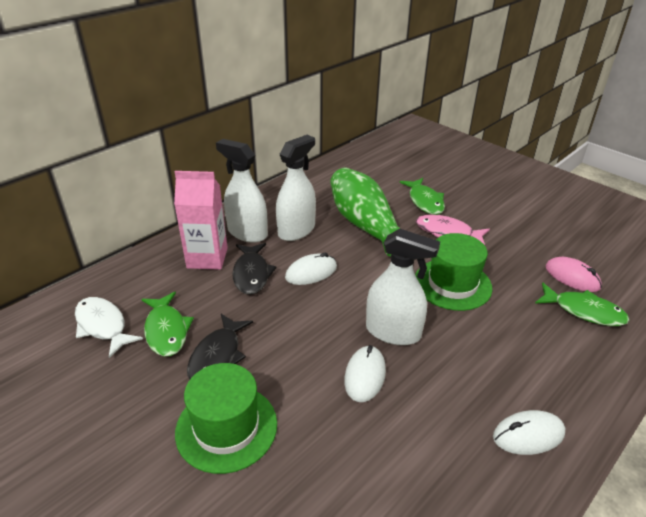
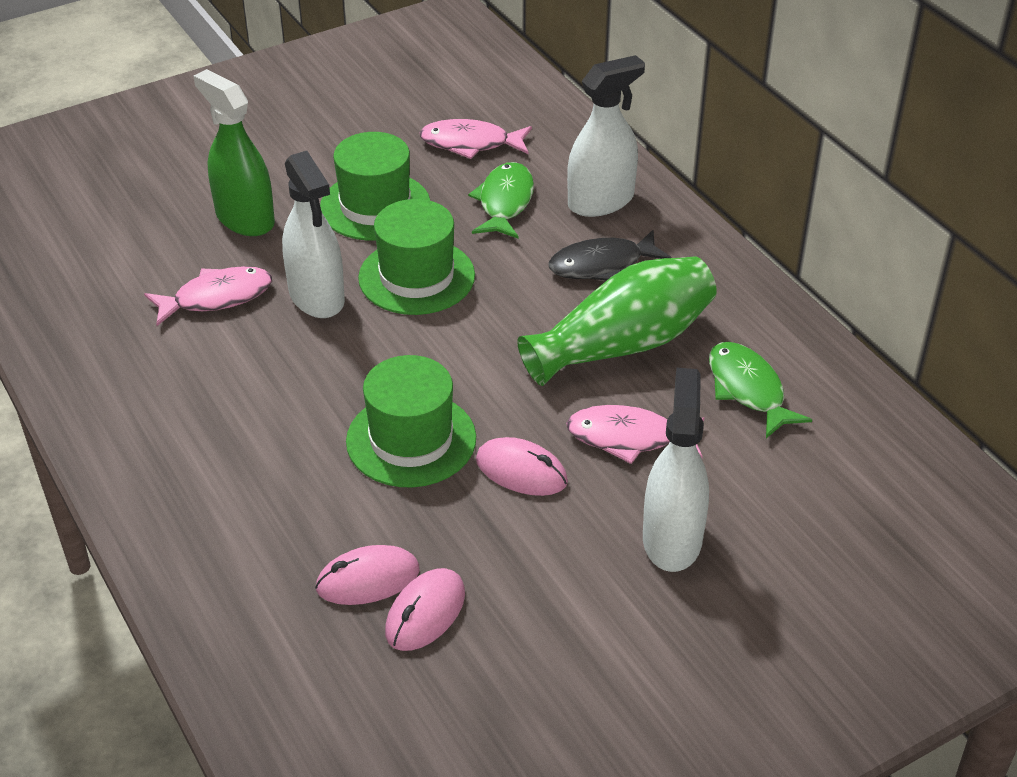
black fish: 2 -> 1
green fish: 3 -> 2
green hat: 2 -> 3
green spray bottle: 0 -> 1
pink carton: 1 -> 0
pink fish: 1 -> 3
pink mouse: 1 -> 3
white fish: 1 -> 0
white mouse: 3 -> 0

